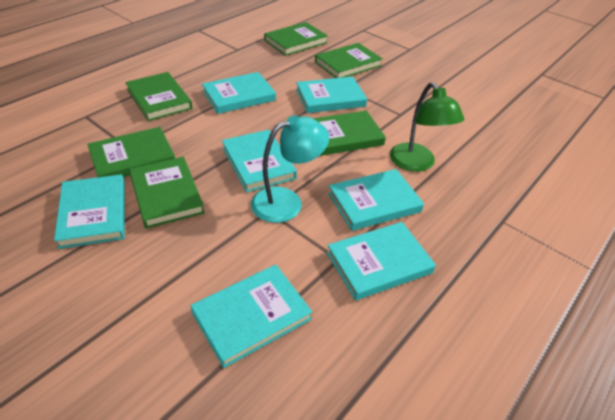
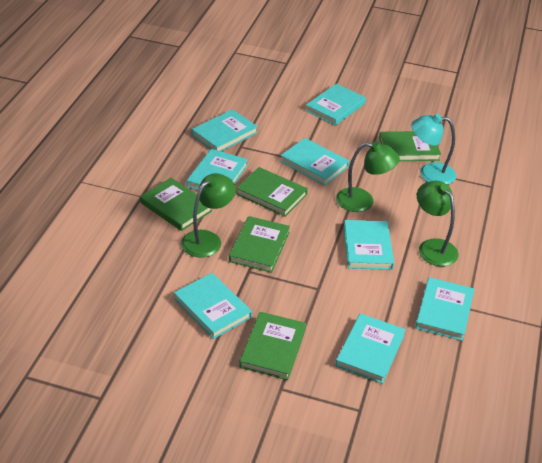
green book: 6 -> 5
green lamp: 1 -> 3
turquoise book: 7 -> 8

